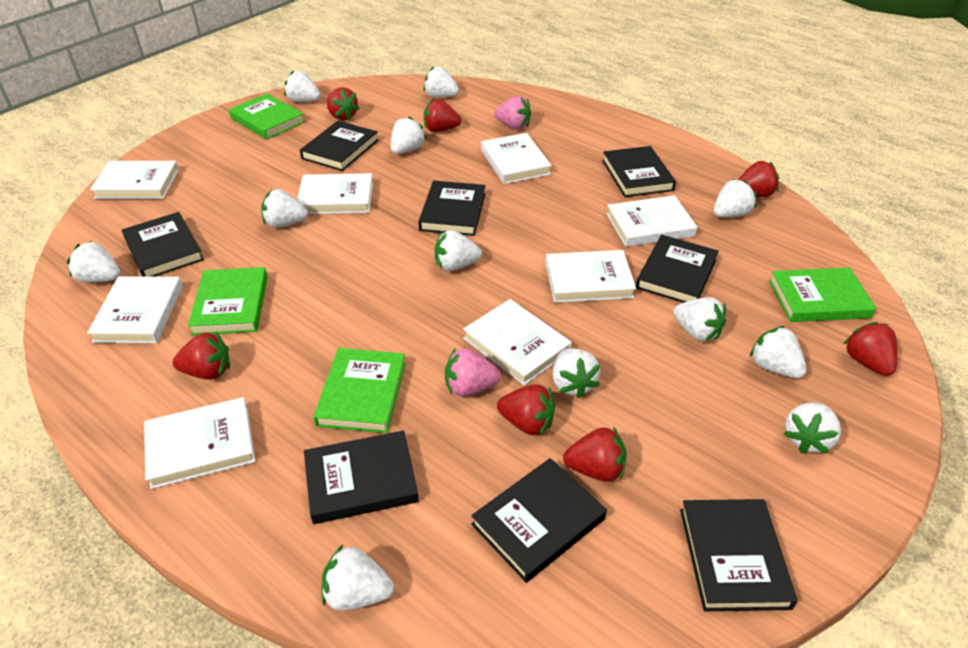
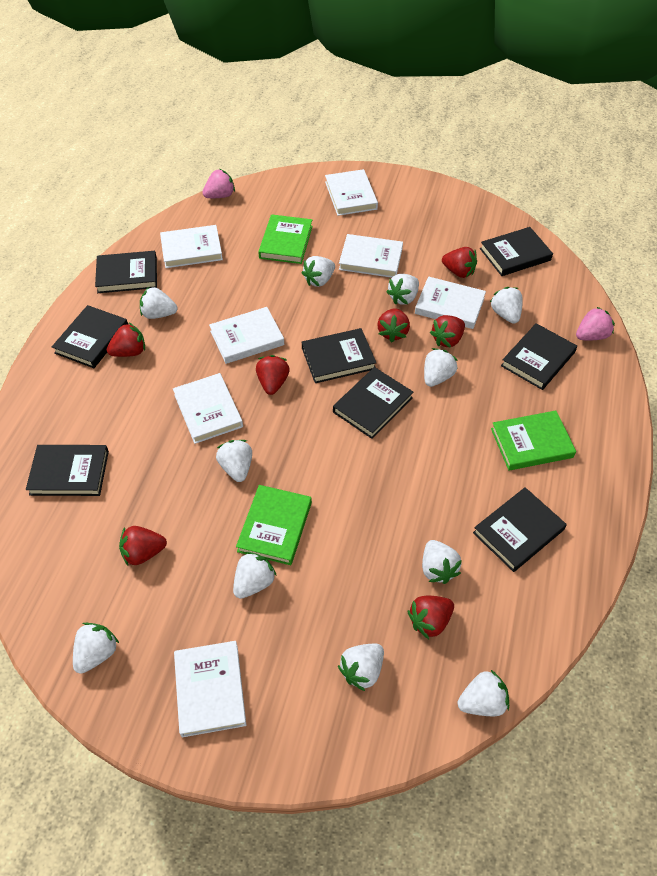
green book: 4 -> 3
white book: 8 -> 7
white strawberry: 12 -> 11

